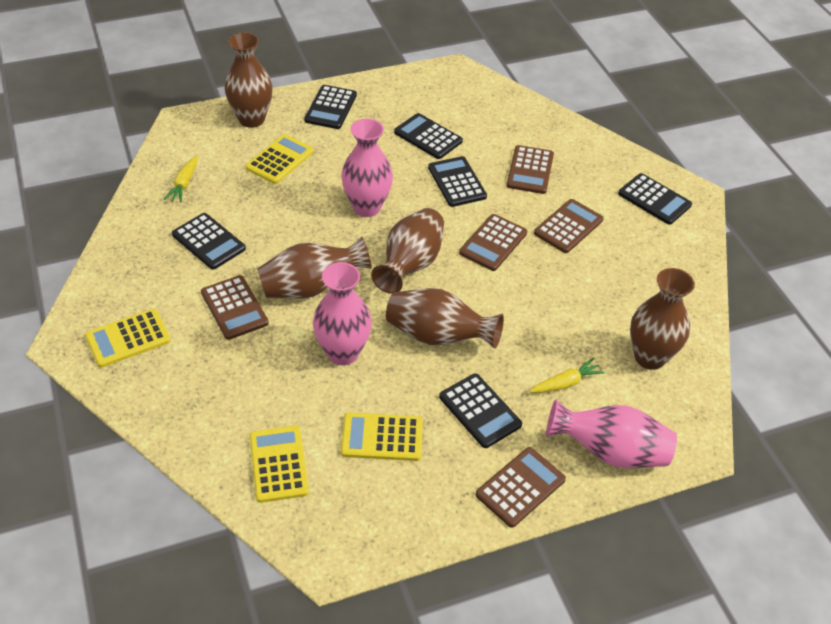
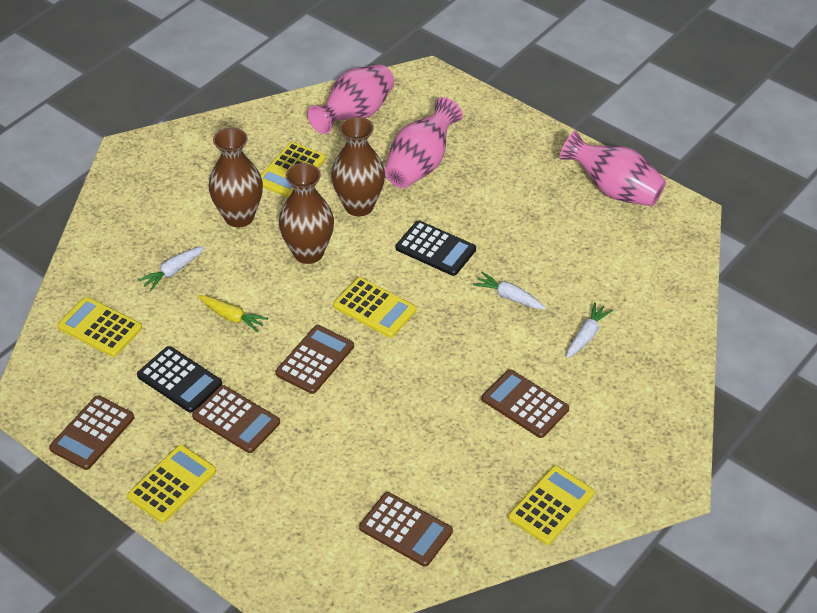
black calculator: 6 -> 2
brown vase: 5 -> 3
white carrot: 0 -> 3
yellow calculator: 4 -> 5
yellow carrot: 2 -> 1

